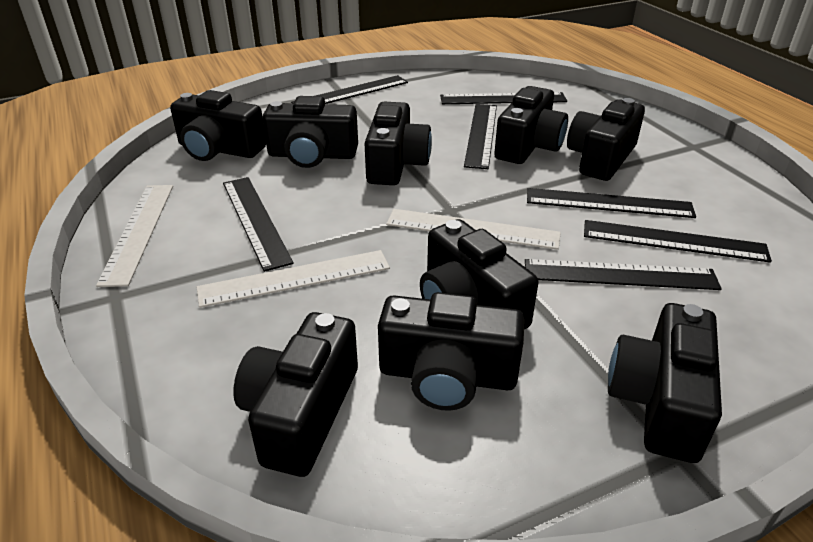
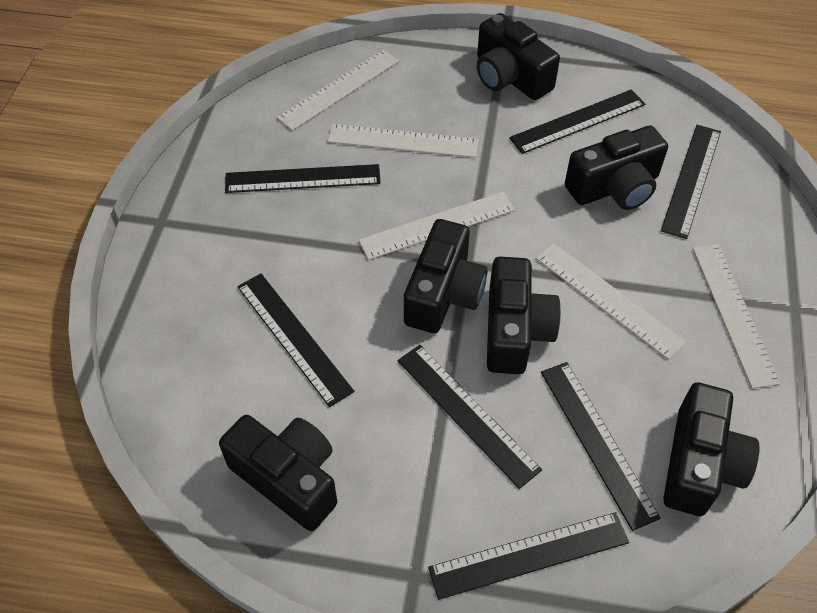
black camera: 9 -> 6
white ruler: 3 -> 5

